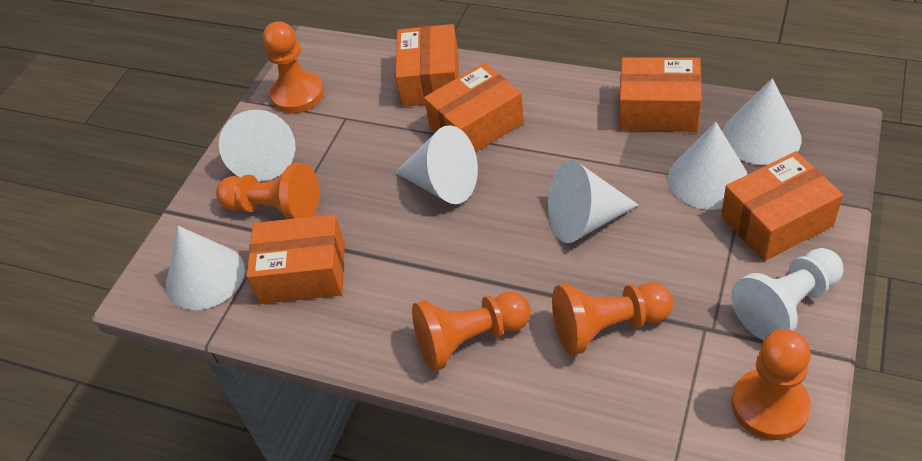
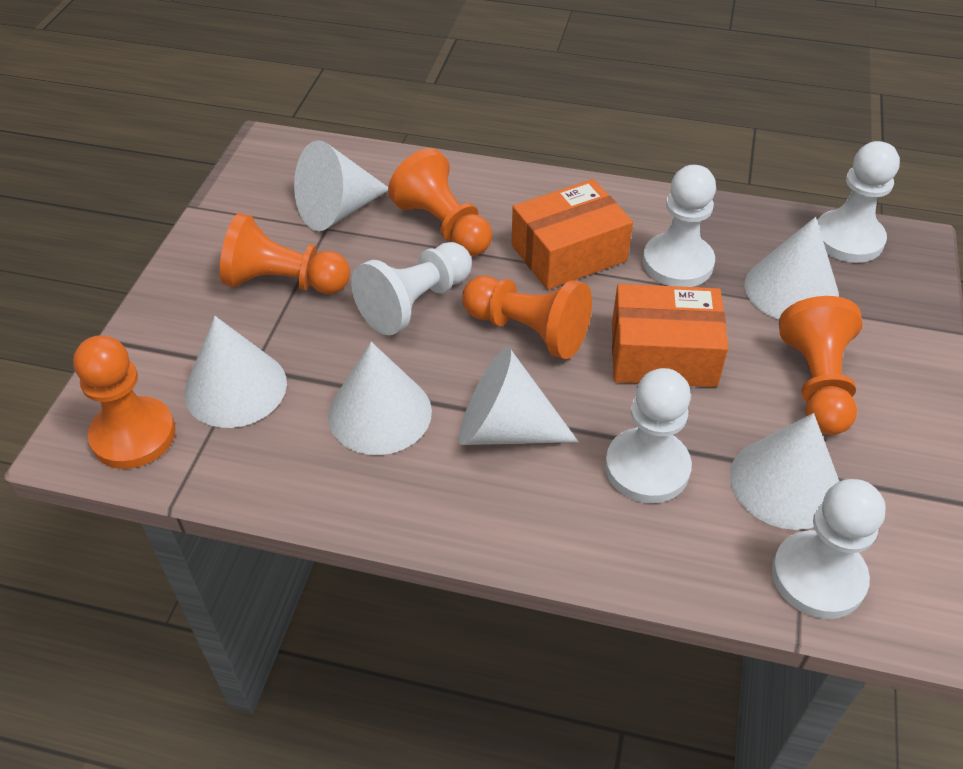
orange box: 5 -> 2
white pawn: 1 -> 5

